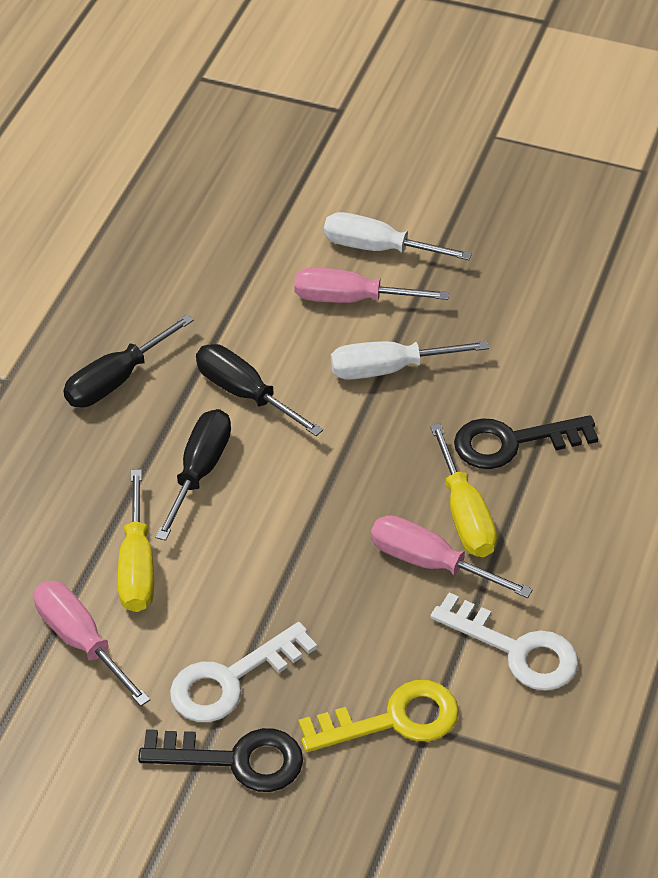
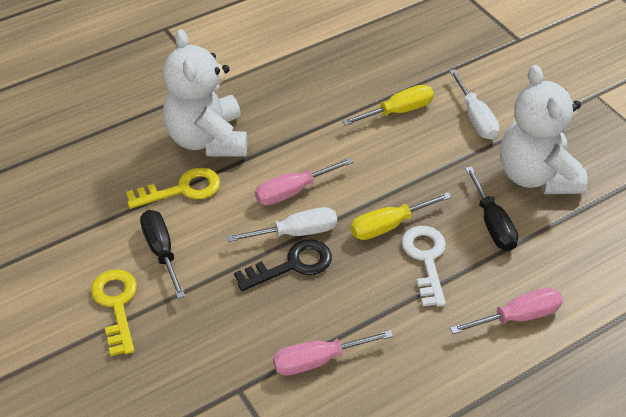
black key: 2 -> 1
black screwdriver: 3 -> 2
white key: 2 -> 1
white teddy bear: 0 -> 2
yellow key: 1 -> 2

